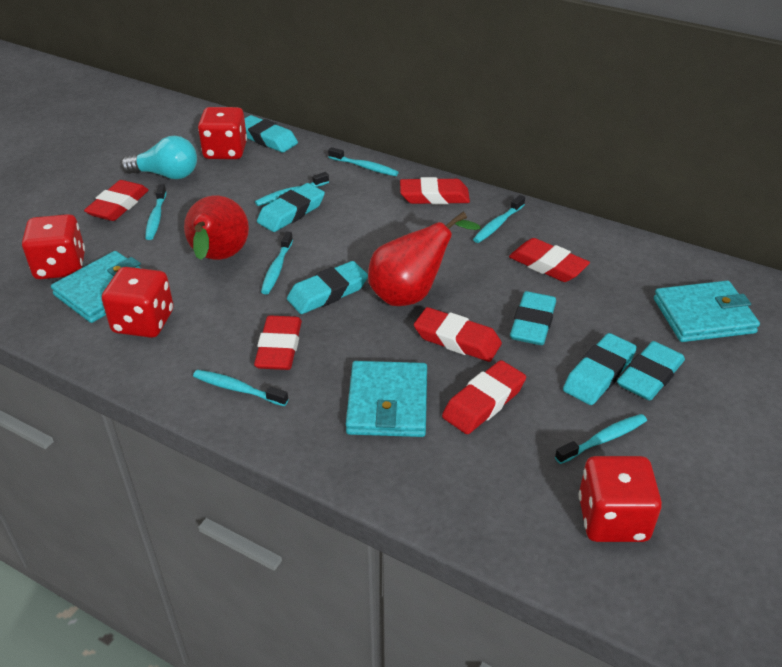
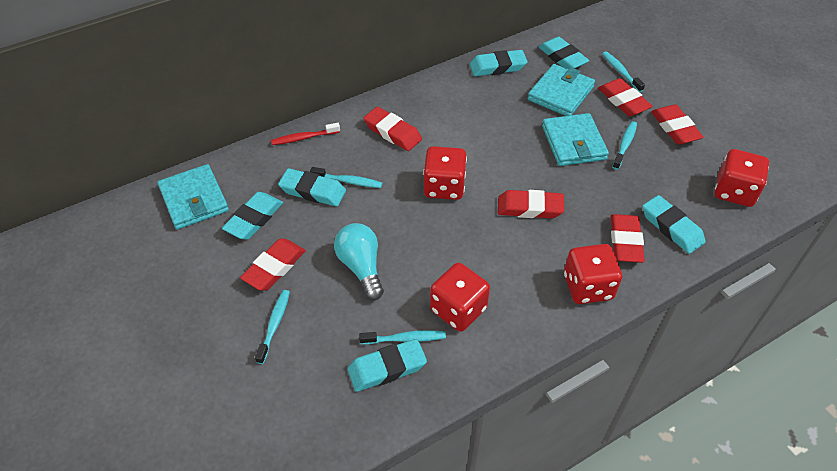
red pear: 2 -> 0
red toothbrush: 0 -> 1
turquoise toothbrush: 7 -> 5

